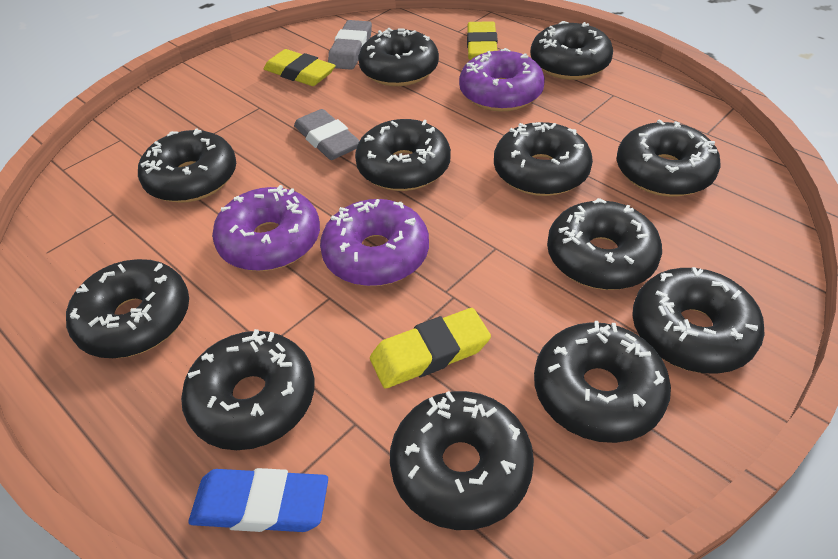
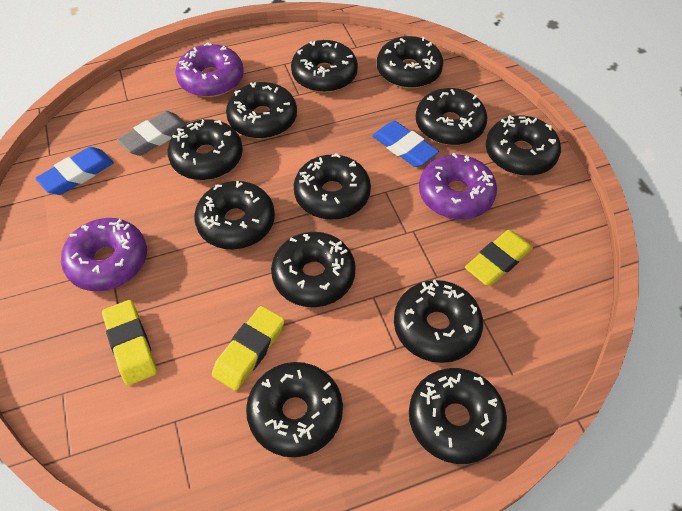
blue eraser: 1 -> 2
grey eraser: 2 -> 1

